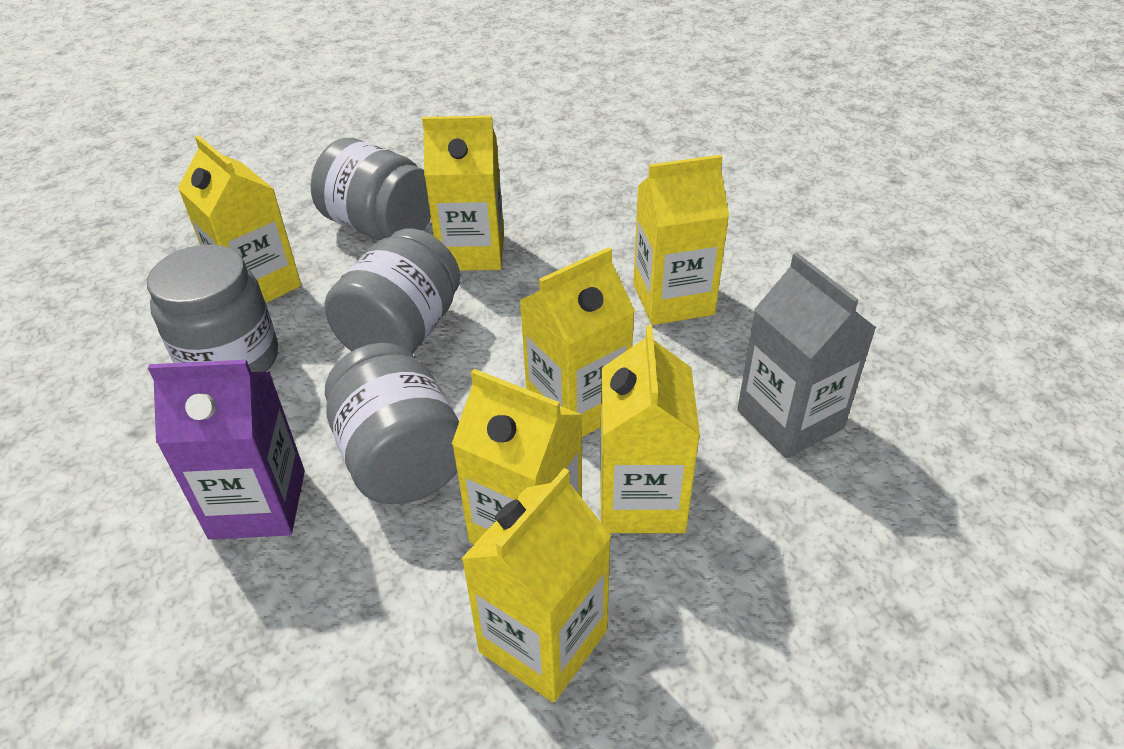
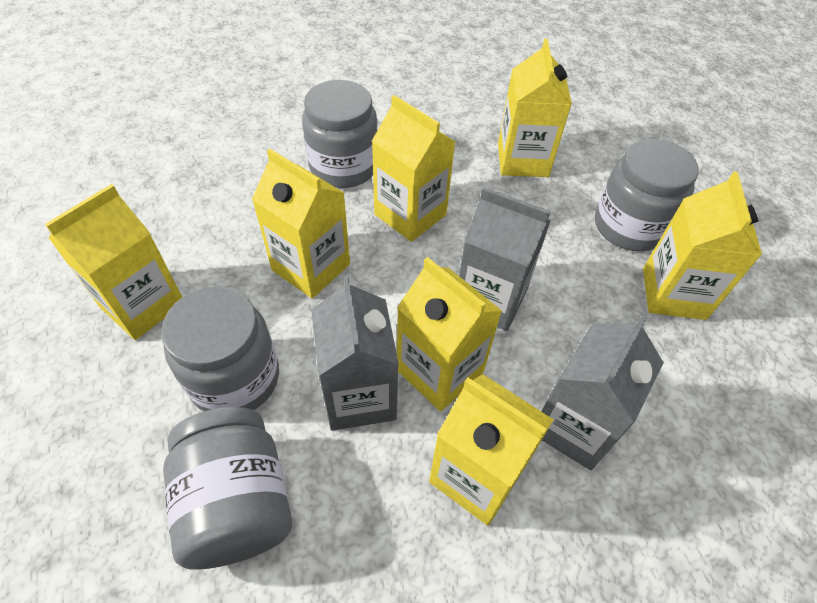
grey carton: 1 -> 3
purple carton: 1 -> 0

